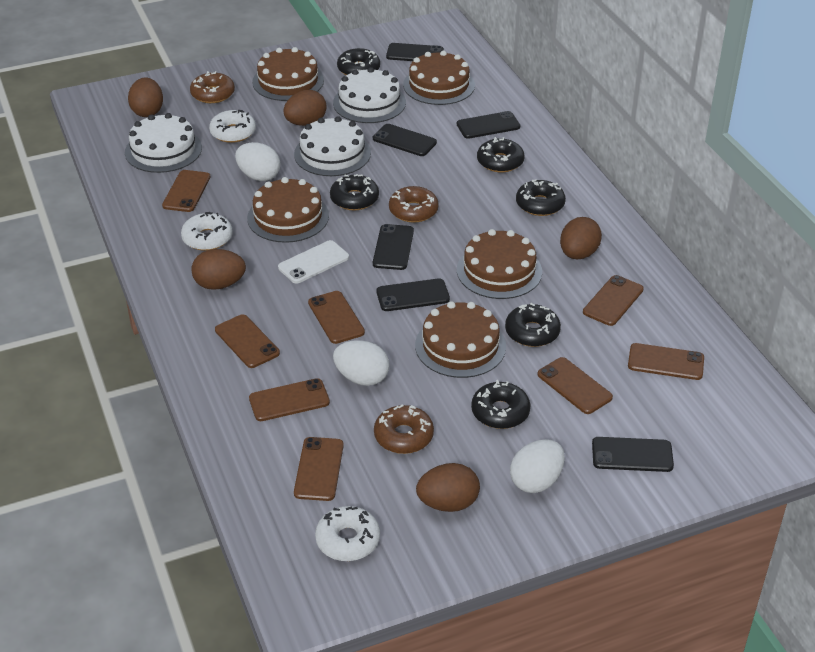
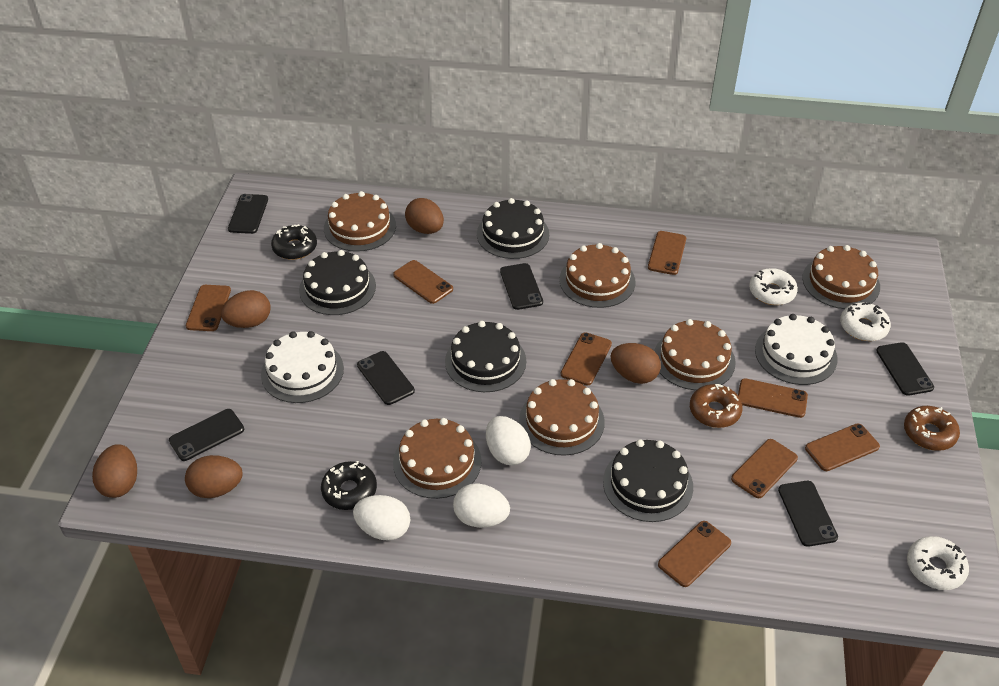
black cake: 0 -> 4
black donut: 6 -> 2
brown cake: 5 -> 6
brown donut: 3 -> 2
white cake: 3 -> 2
white phone: 1 -> 0

